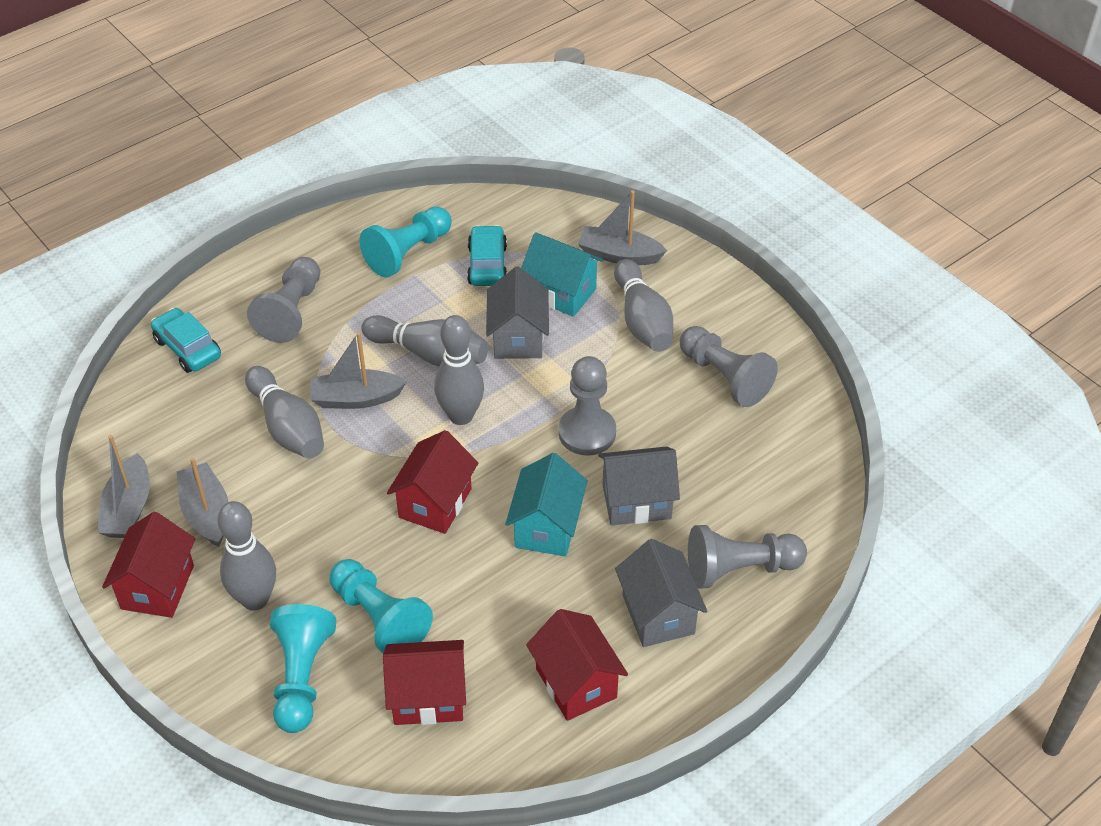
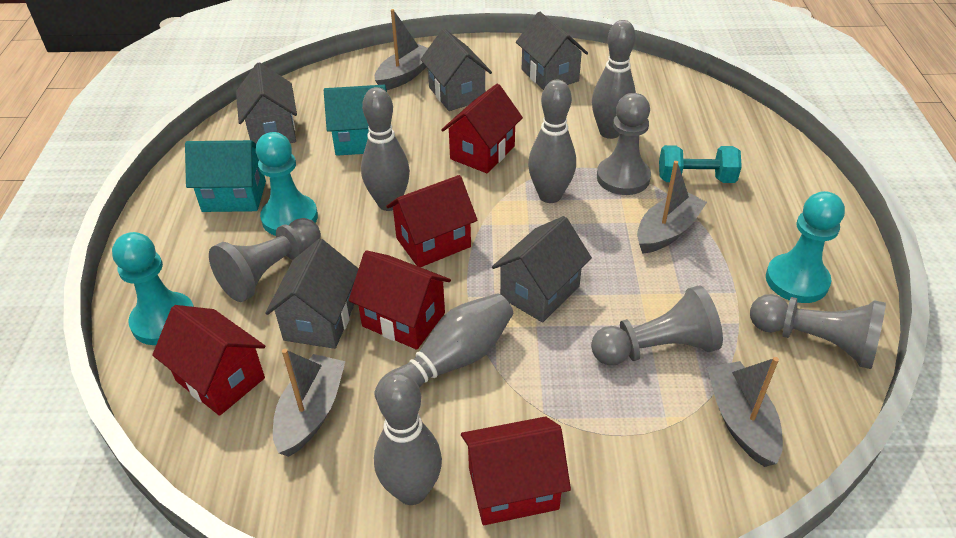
grey house: 3 -> 5
red house: 4 -> 5
turquoise car: 2 -> 0
turquoise dumbbell: 0 -> 1

